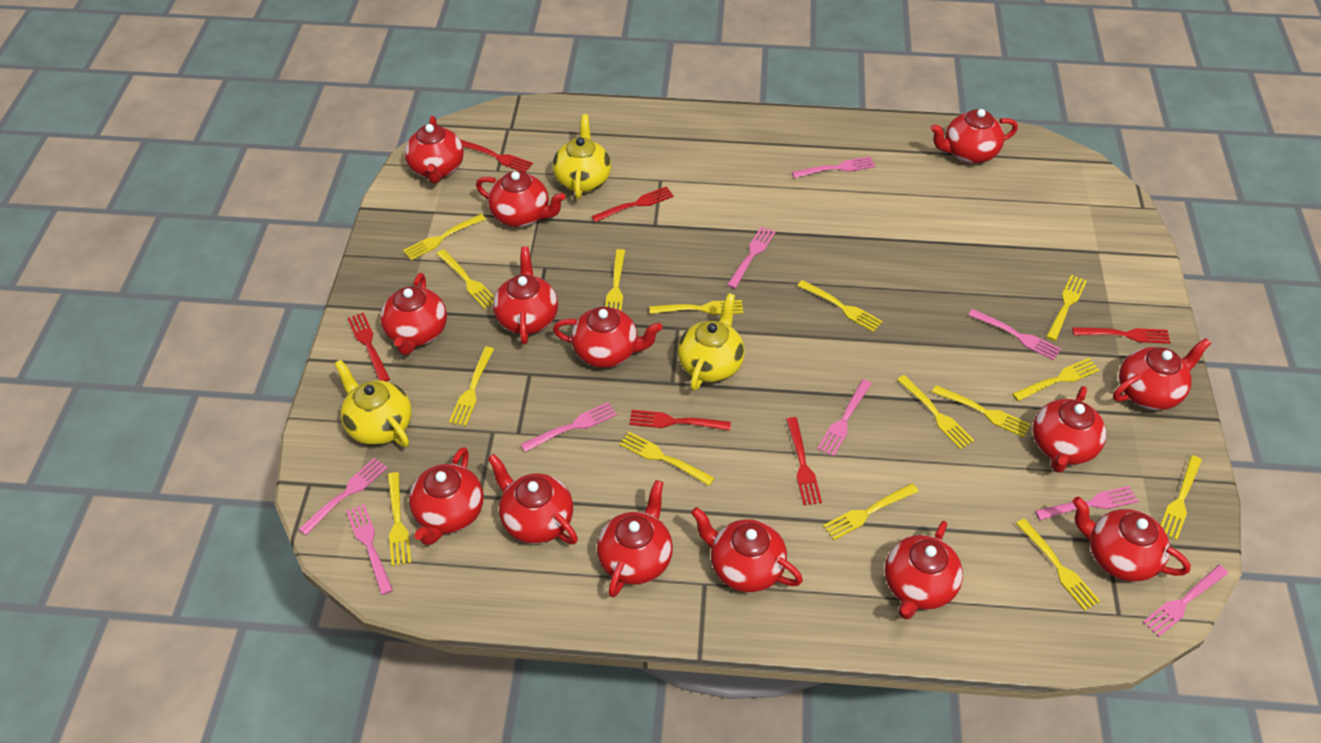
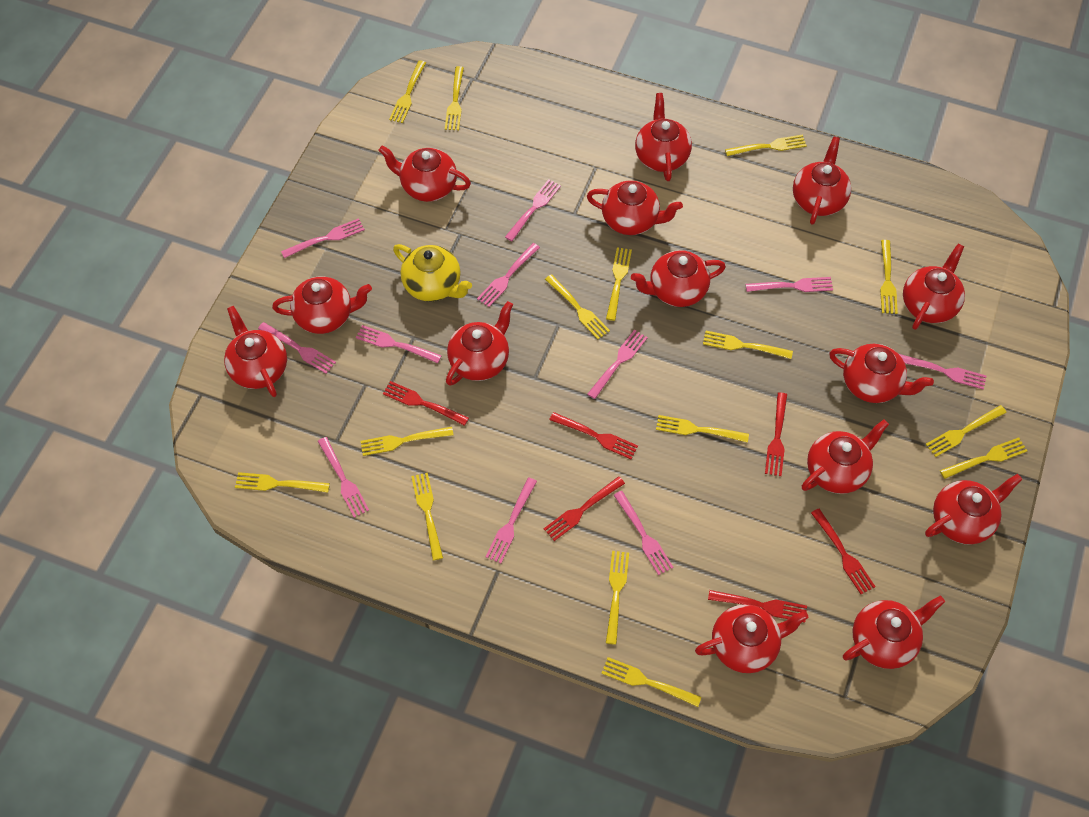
pink fork: 9 -> 11
yellow teapot: 3 -> 1

